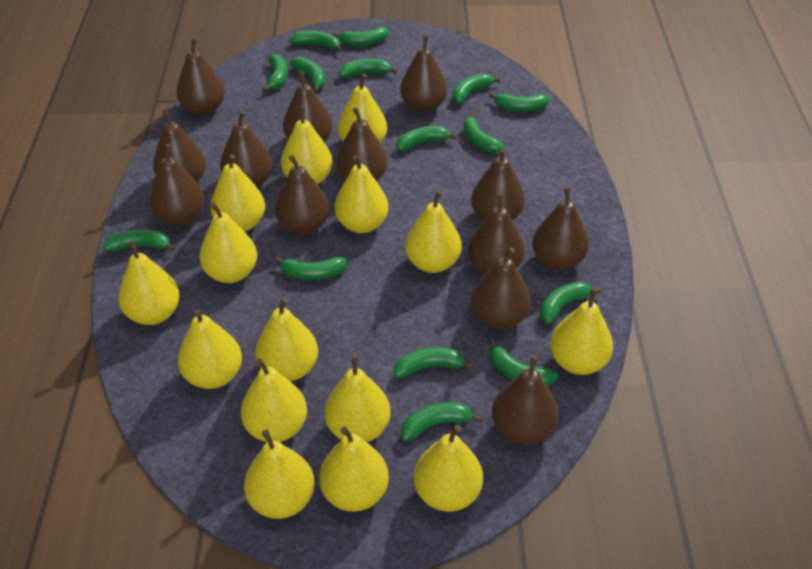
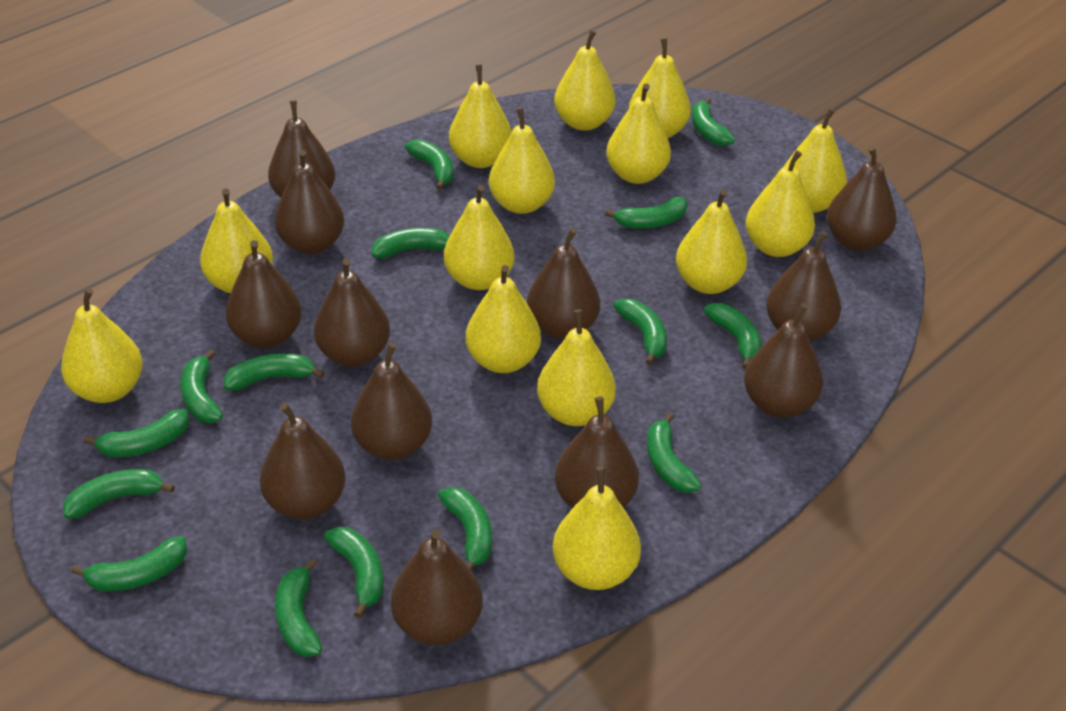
brown pear: 13 -> 12
yellow pear: 15 -> 14

